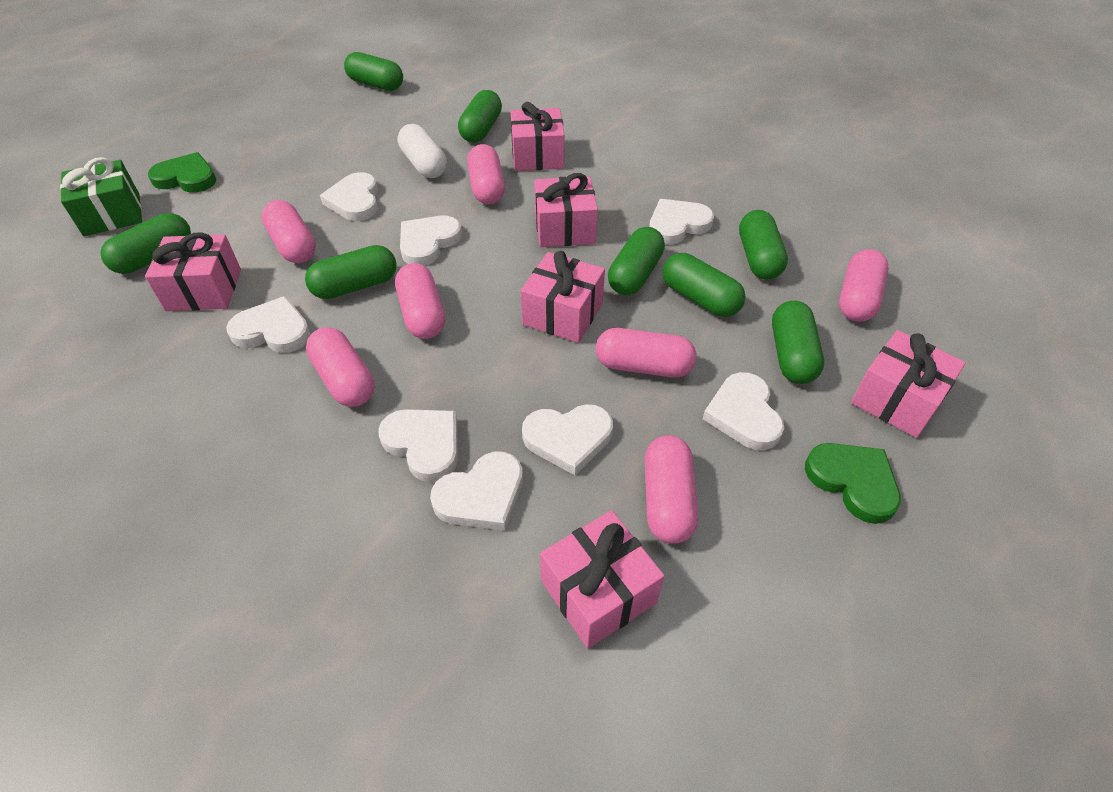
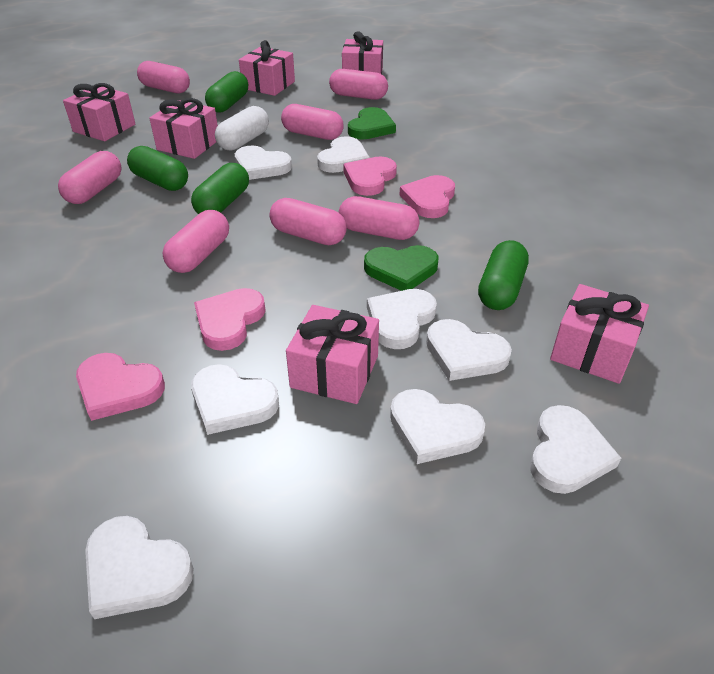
green capsule: 8 -> 4
green gift: 1 -> 0
pink heart: 0 -> 4

